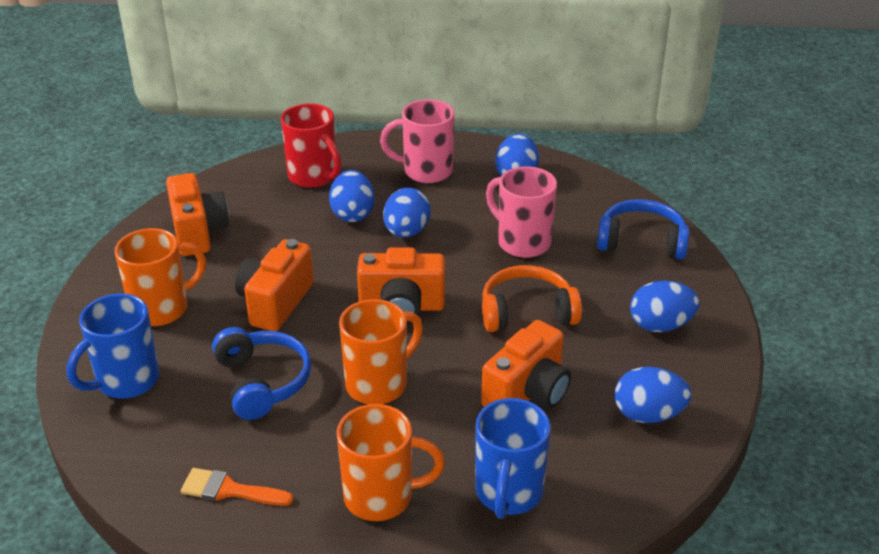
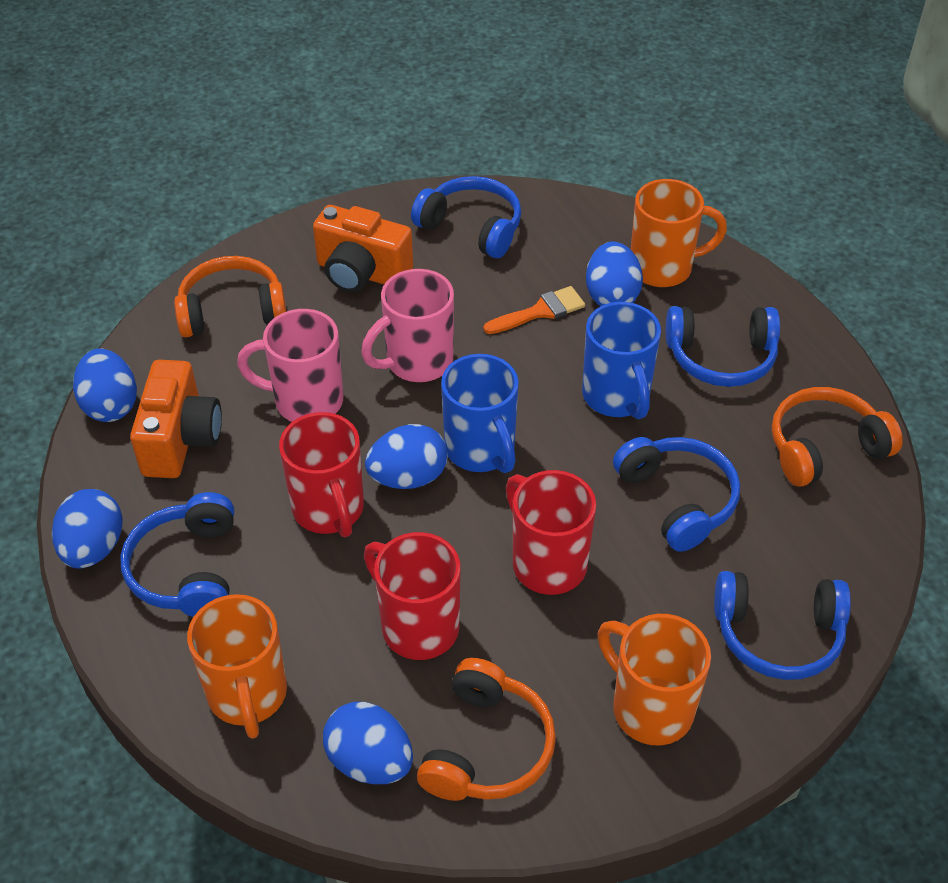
blue headphones: 2 -> 5
orange camera: 4 -> 2
orange headphones: 1 -> 3
red mug: 1 -> 3

